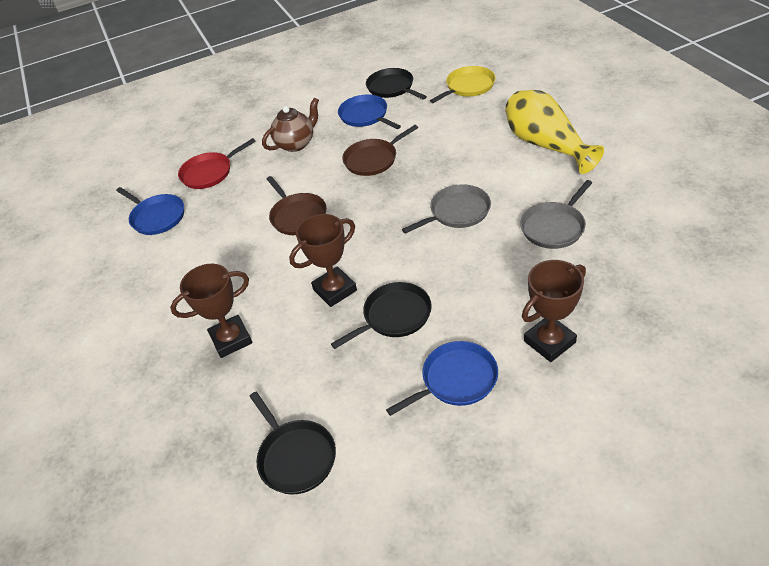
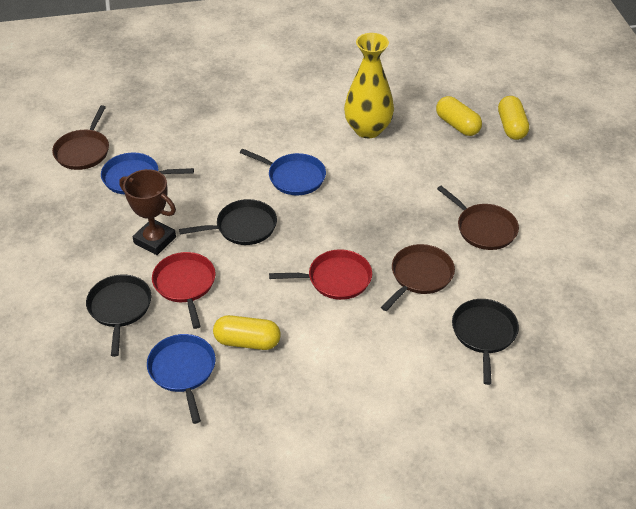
brown pan: 2 -> 3
brown teapot: 1 -> 0
brown trophy: 3 -> 1
grey pan: 2 -> 0
red pan: 1 -> 2
yellow capsule: 0 -> 3
yellow pan: 1 -> 0

